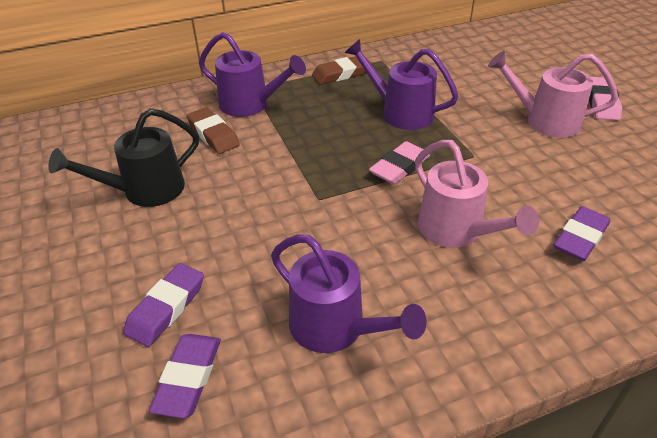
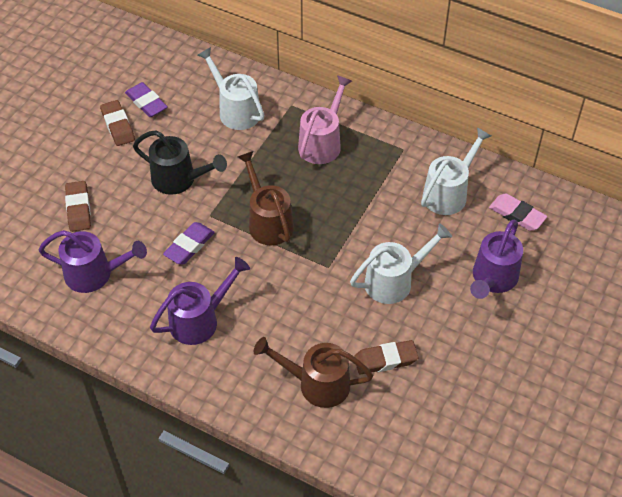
brown eraser: 2 -> 3
brown watering can: 0 -> 2
pink eraser: 2 -> 1
pink watering can: 2 -> 1
purple eraser: 3 -> 2
white watering can: 0 -> 3

